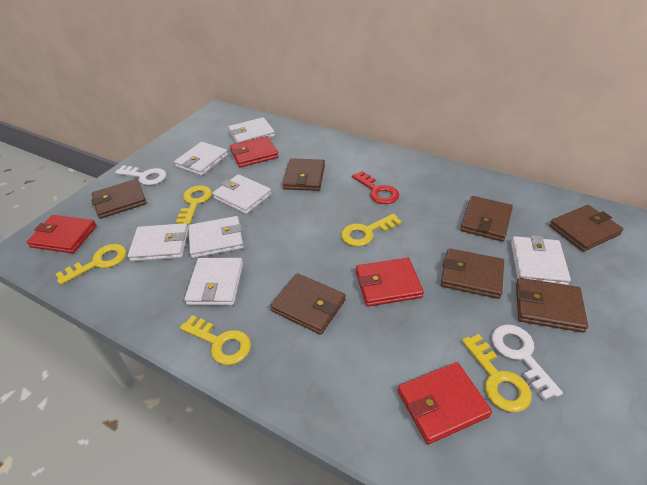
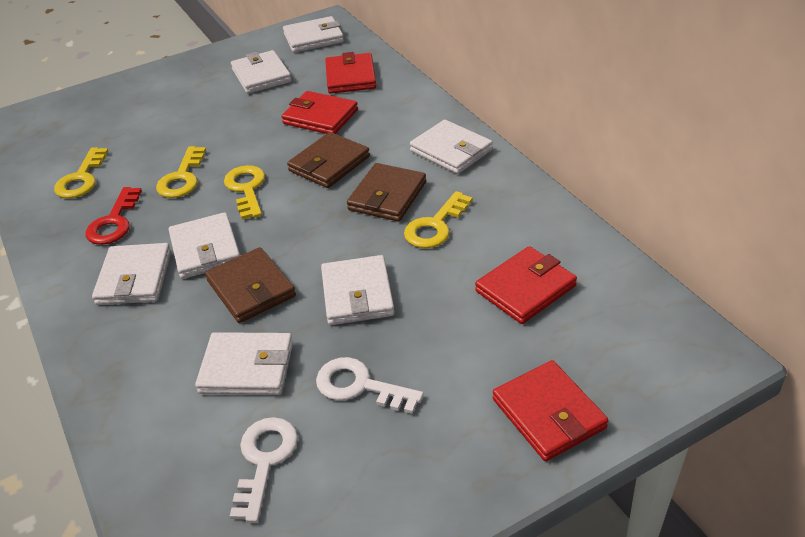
brown wallet: 7 -> 3
yellow key: 5 -> 4

